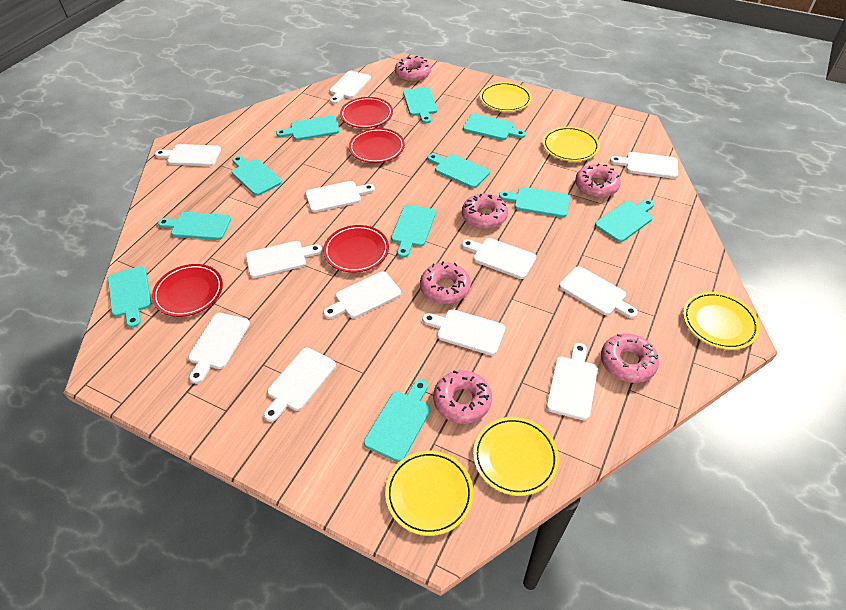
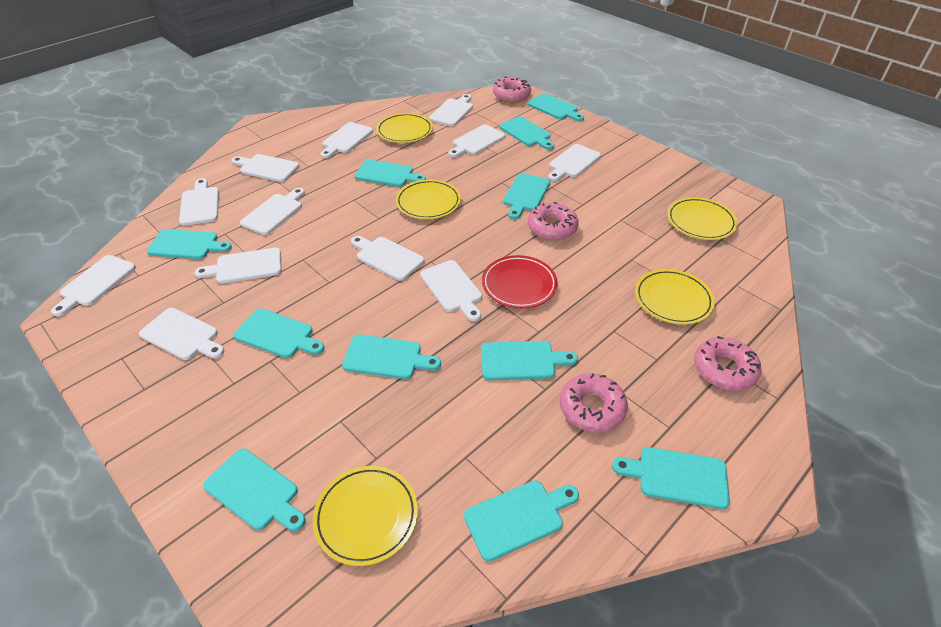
pink donut: 6 -> 4
red plate: 4 -> 1

